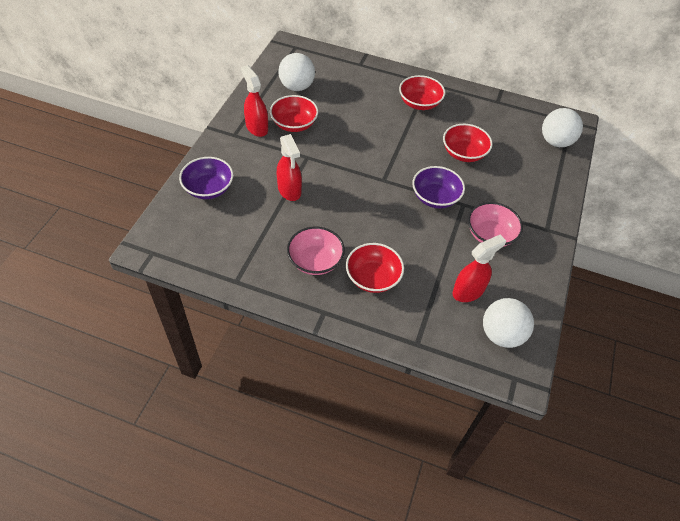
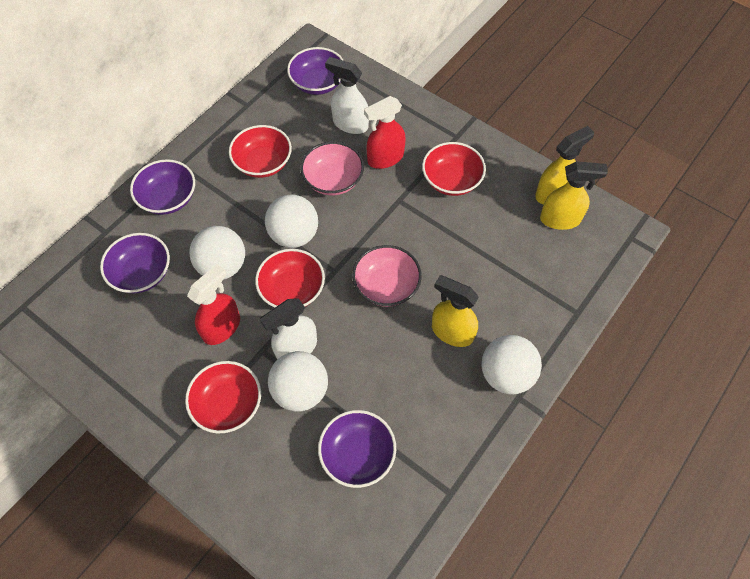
purple bowl: 2 -> 4
red spray bottle: 3 -> 2
white ball: 3 -> 4
white spray bottle: 0 -> 2
yellow spray bottle: 0 -> 3

